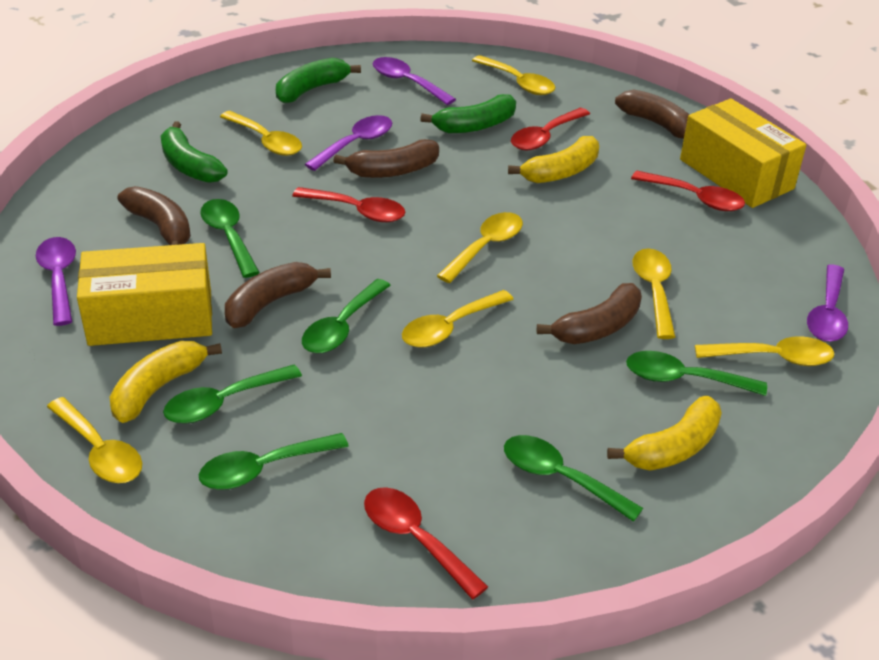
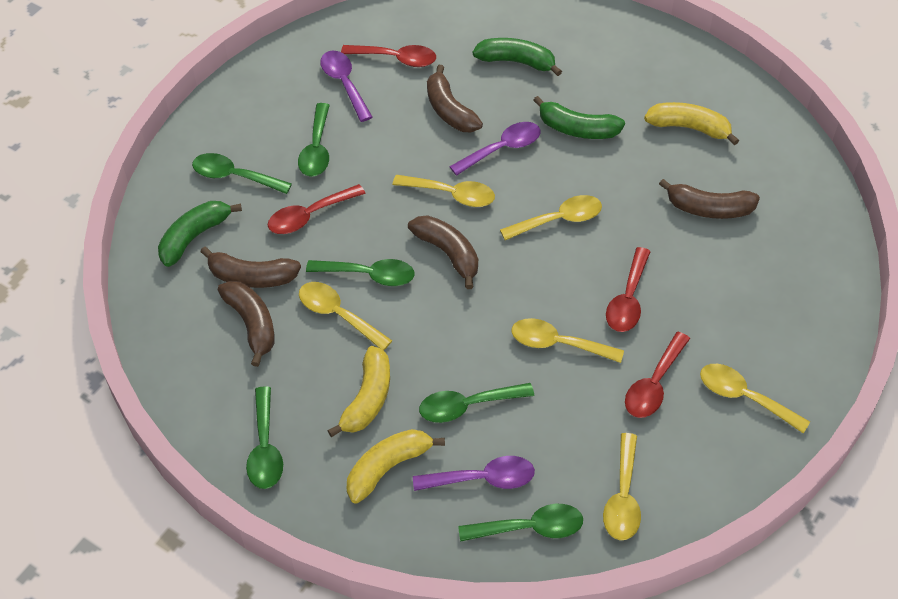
purple spoon: 4 -> 3
yellow box: 2 -> 0
yellow spoon: 7 -> 6

